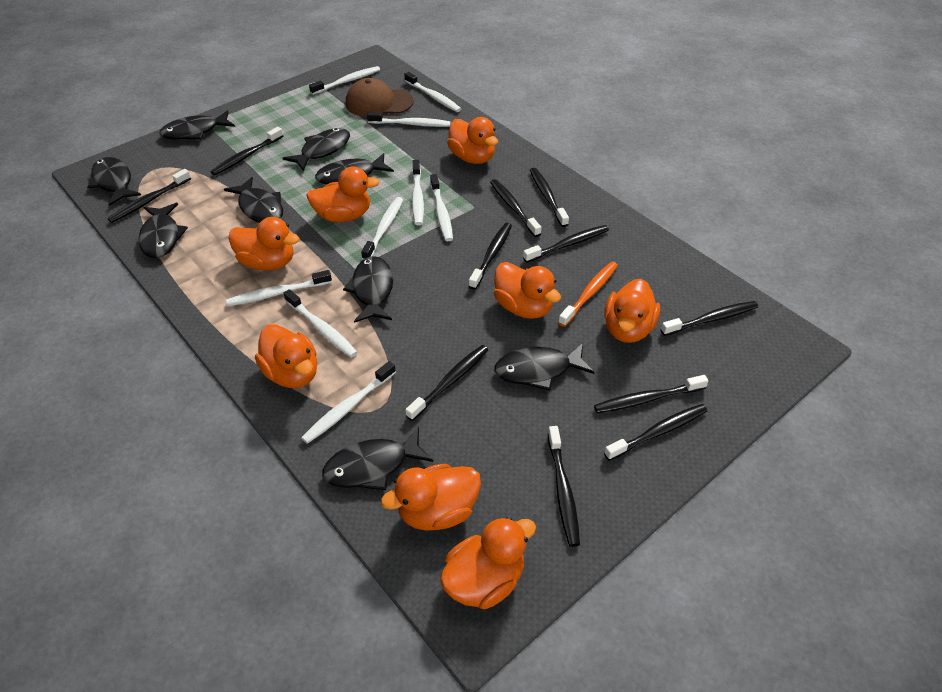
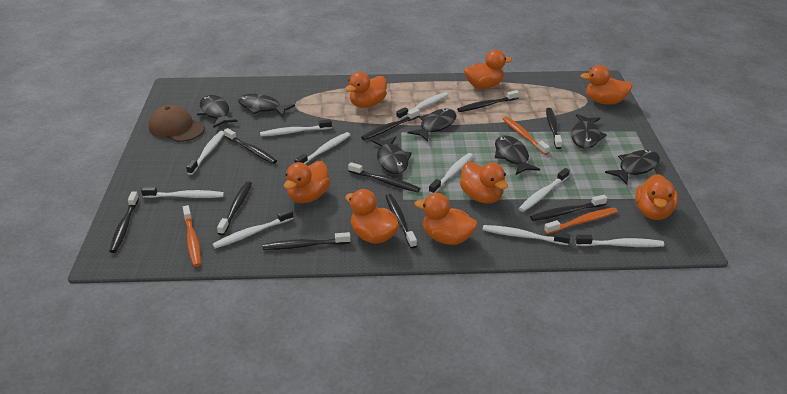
black fish: 9 -> 7
black toothbrush: 11 -> 10
orange toothbrush: 1 -> 3
white toothbrush: 9 -> 10

